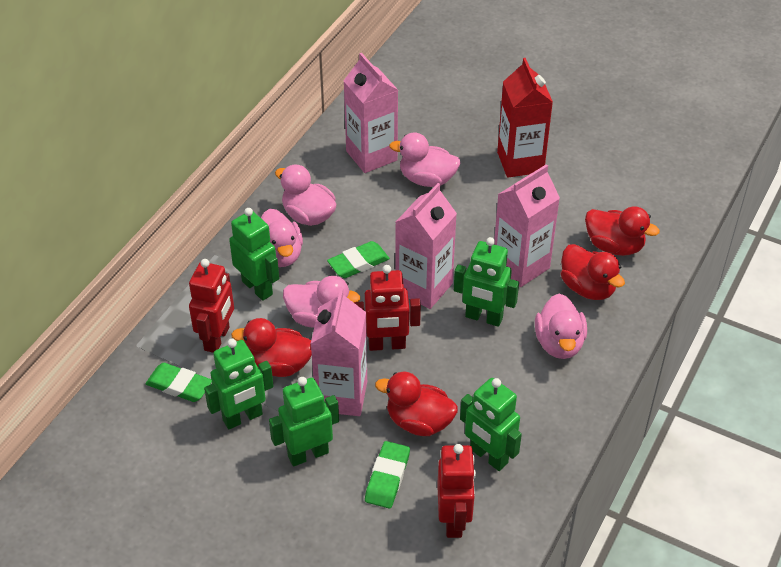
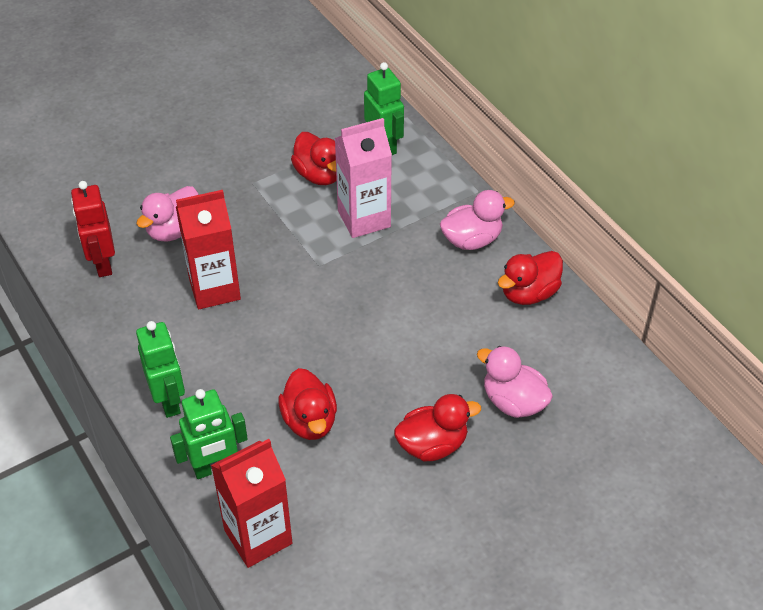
green eraser: 3 -> 0
green robot: 5 -> 3
pink carton: 4 -> 1
pink duck: 5 -> 3
red carton: 1 -> 2
red robot: 3 -> 1

